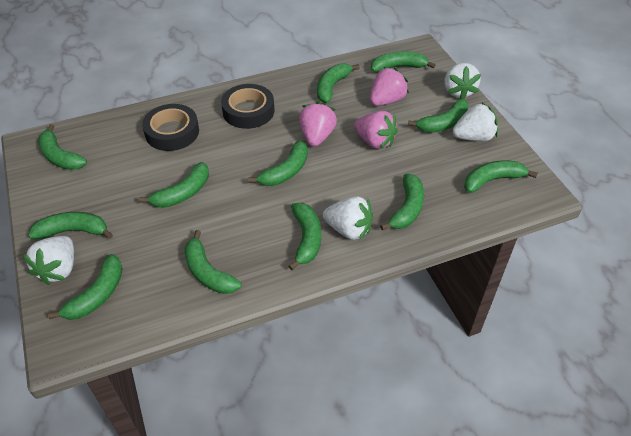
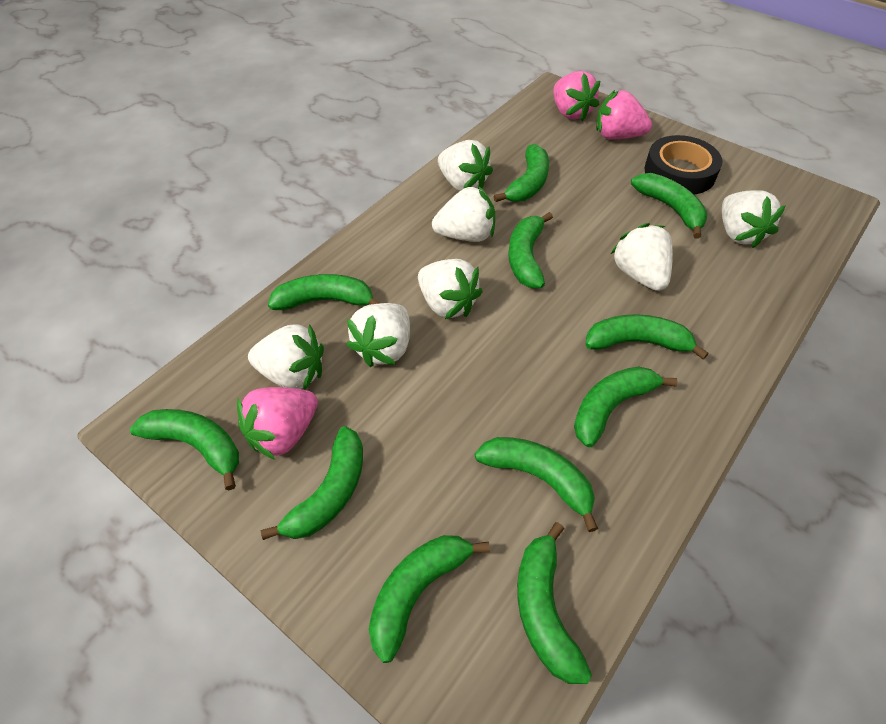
black tape: 2 -> 1
green banana: 12 -> 11
white strawberry: 4 -> 7

